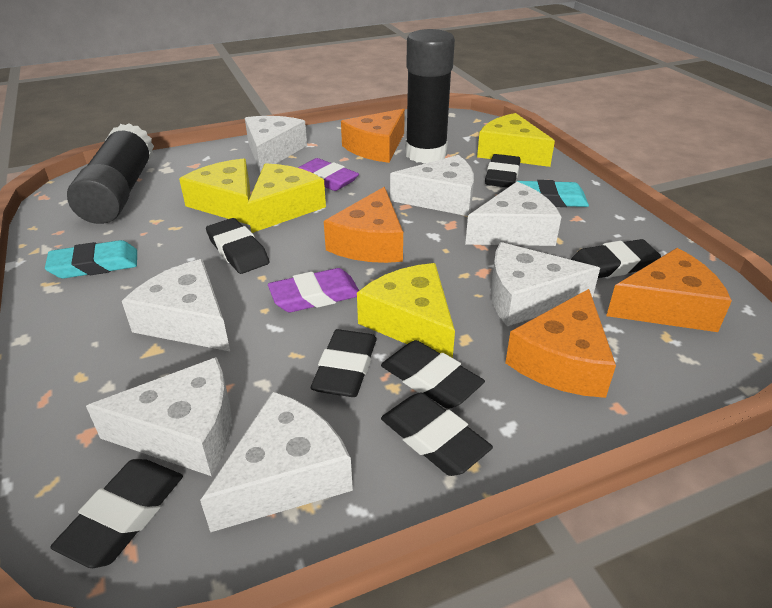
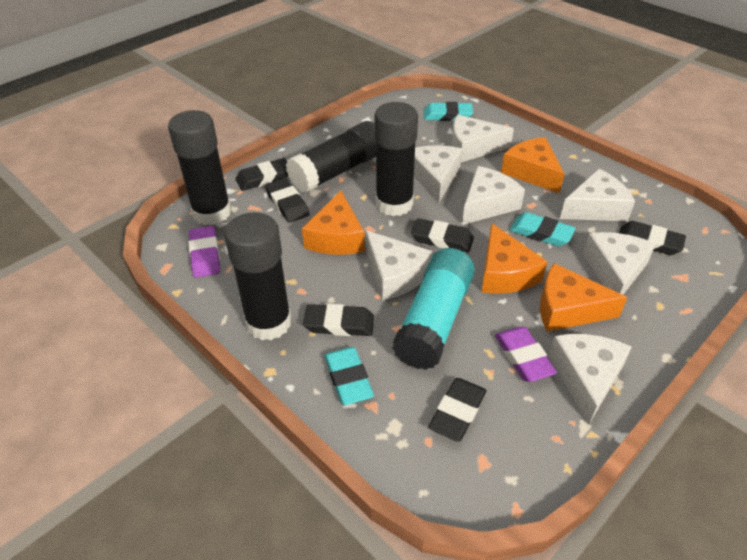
black eraser: 7 -> 6
black glue stick: 2 -> 4
turquoise eraser: 2 -> 3
turquoise glue stick: 0 -> 1
yellow cheese: 4 -> 0

